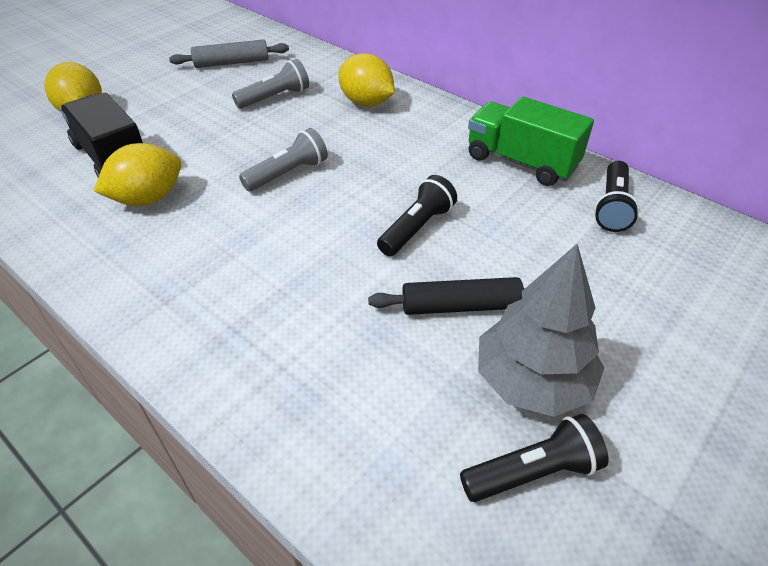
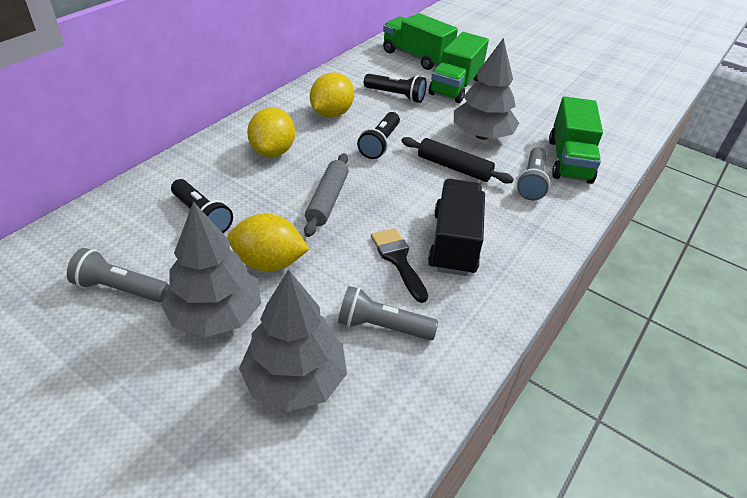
black brush: 0 -> 1
green truck: 1 -> 3
grey flashlight: 2 -> 3
grey tree: 1 -> 3

